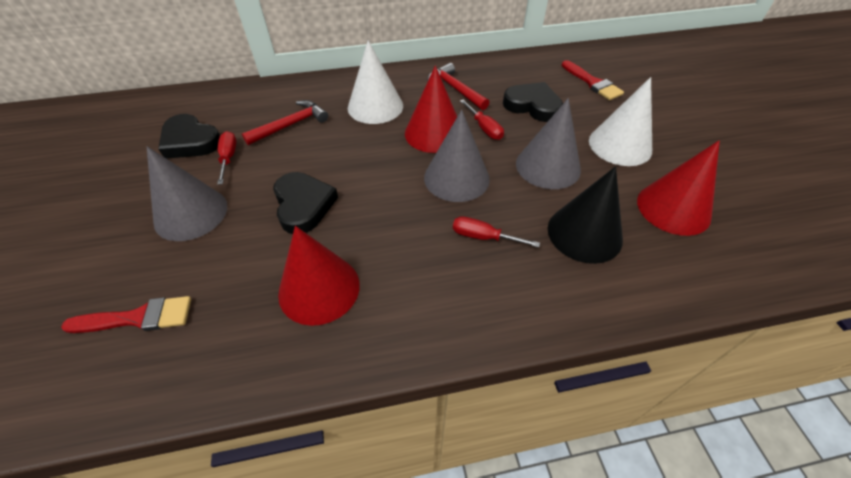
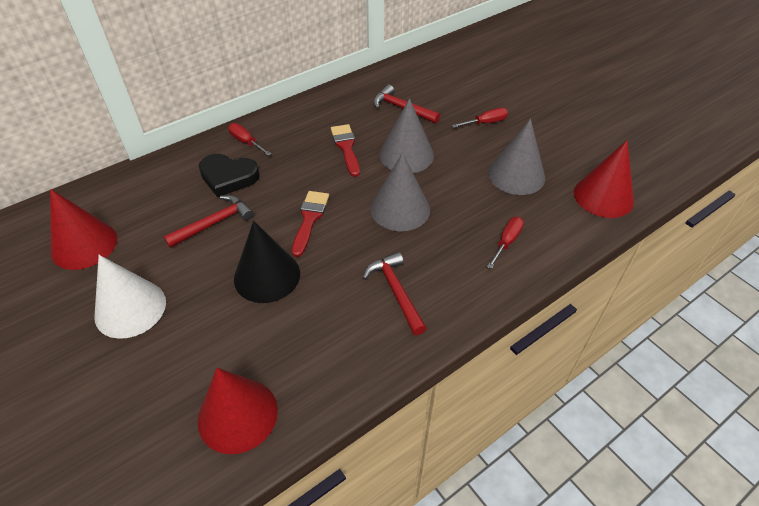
black heart: 3 -> 1
red hammer: 2 -> 3
white cone: 2 -> 1

